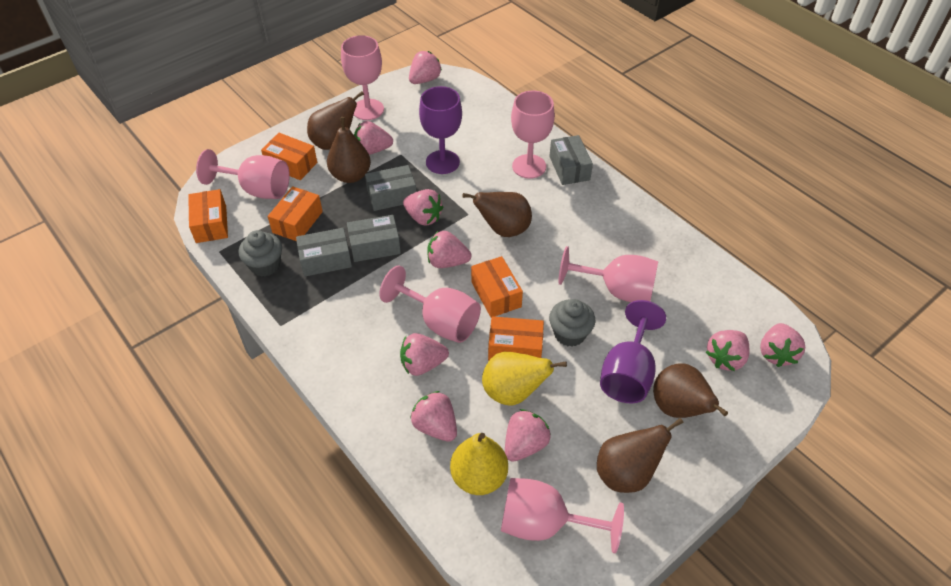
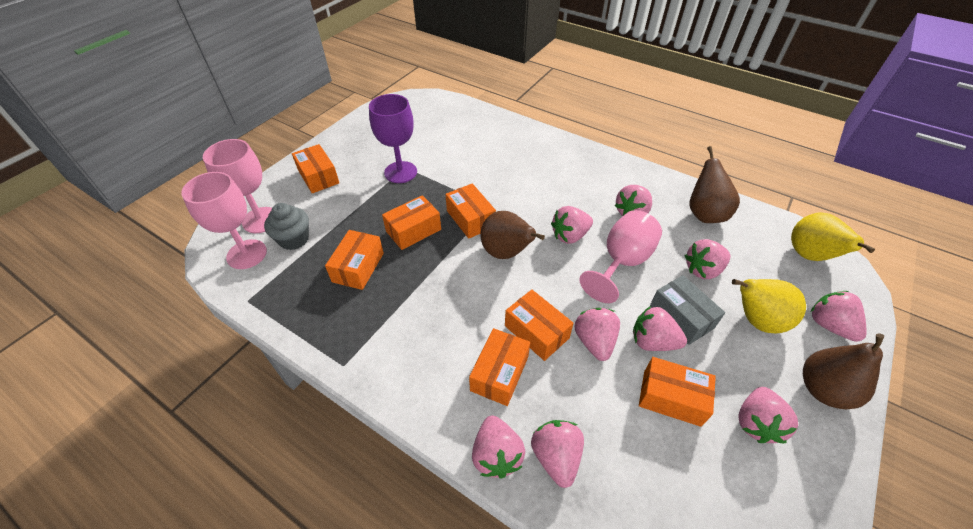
brown pear: 5 -> 3
grey box: 4 -> 1
grey cupcake: 2 -> 1
orange box: 5 -> 7
pink goblet: 6 -> 3
purple goblet: 2 -> 1

